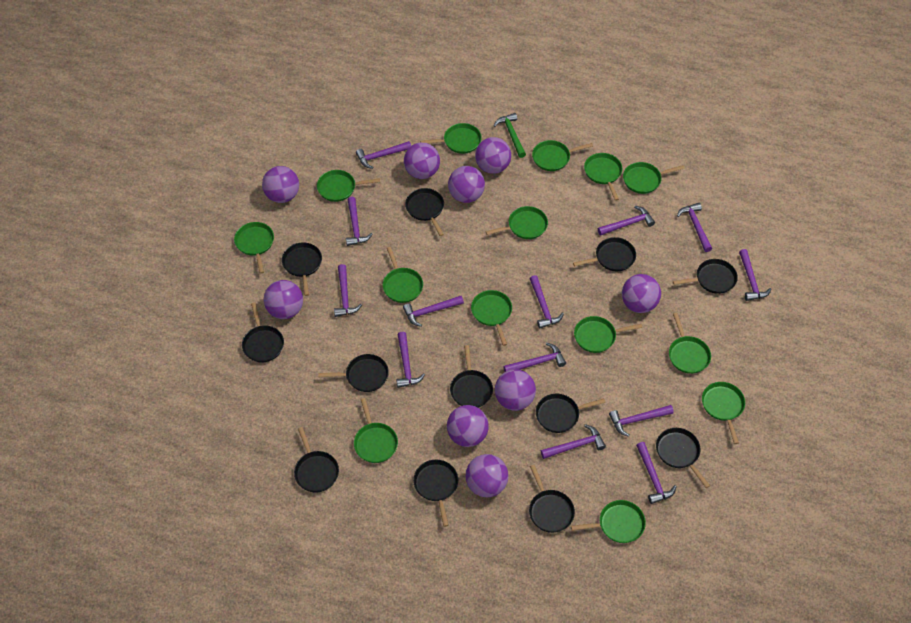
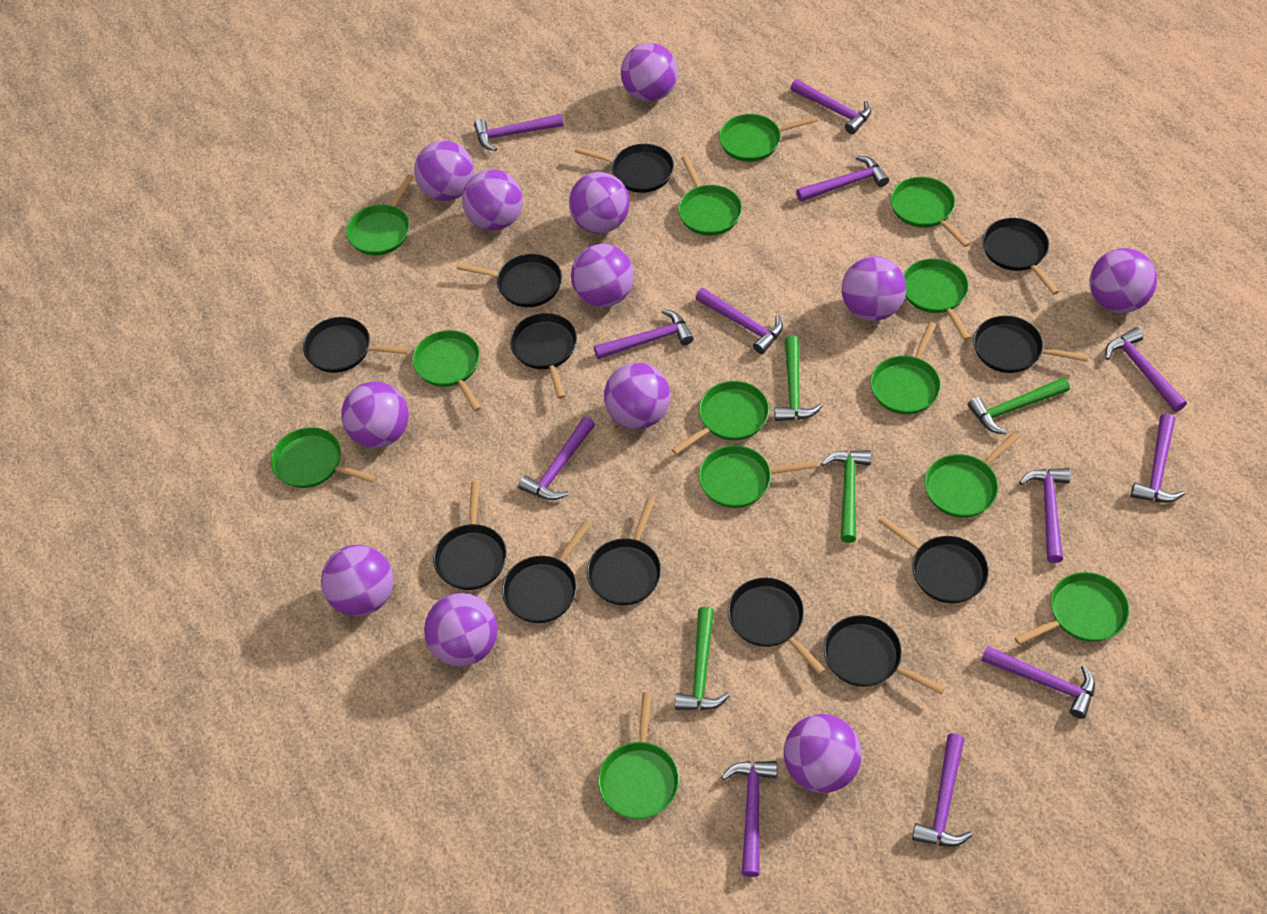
green hammer: 1 -> 4
green pan: 14 -> 13
purple ball: 9 -> 12
purple hammer: 13 -> 12

